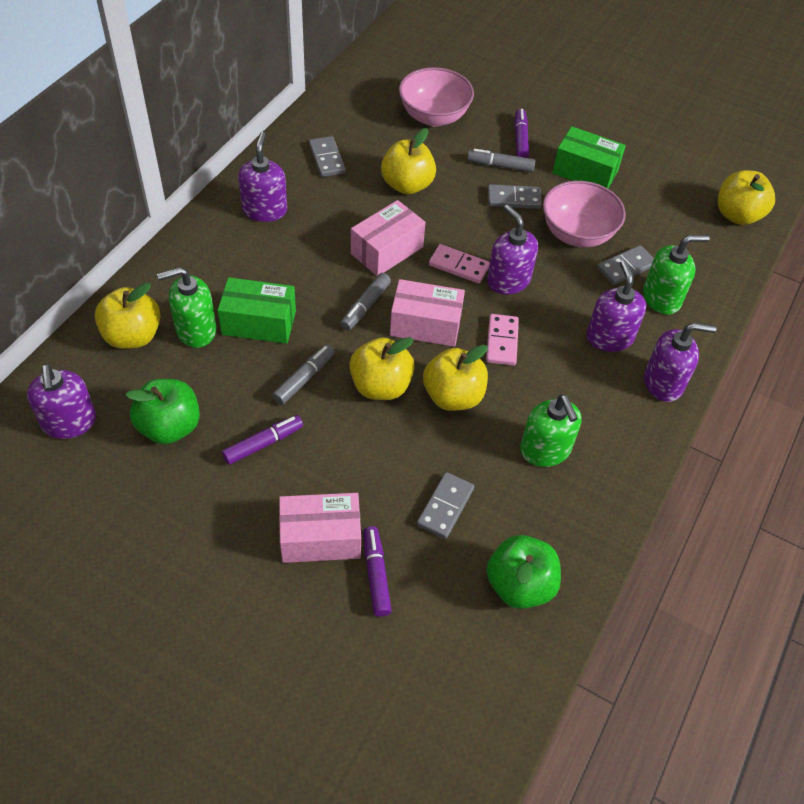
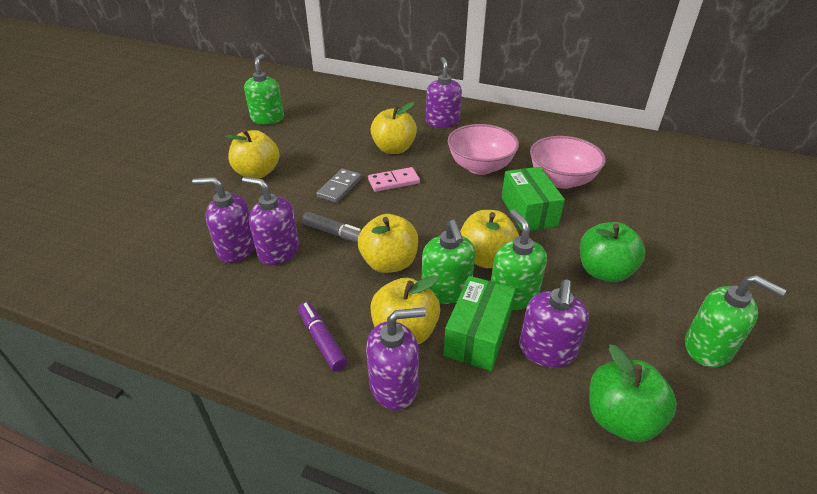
green soap dispenser: 3 -> 4
grey domino: 4 -> 1
grey marker: 3 -> 1
pink box: 3 -> 0
pink domino: 2 -> 1
purple marker: 3 -> 1

